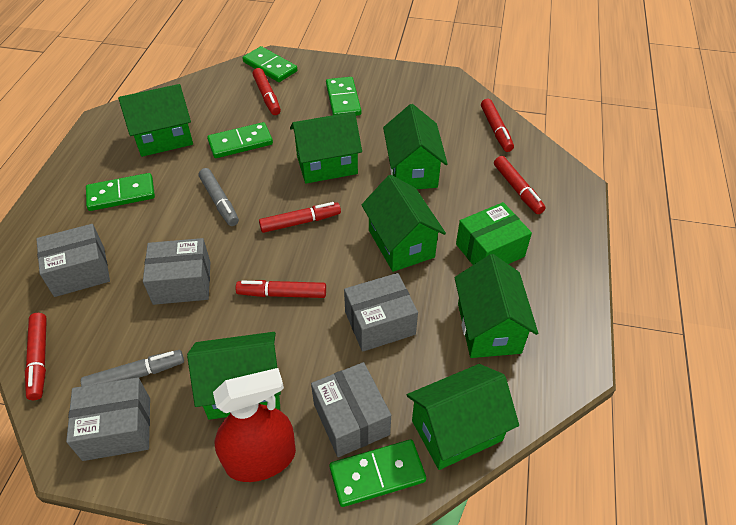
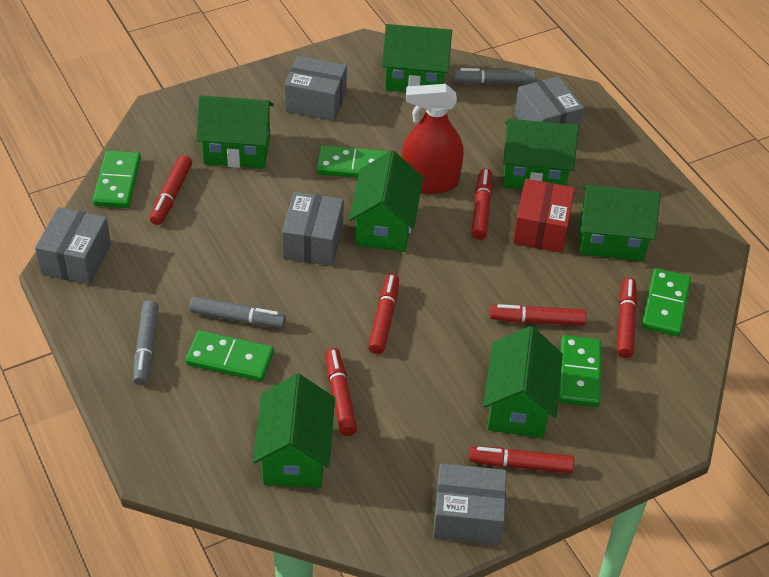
green box: 1 -> 0
grey marker: 2 -> 3
red box: 0 -> 1
red marker: 6 -> 7

